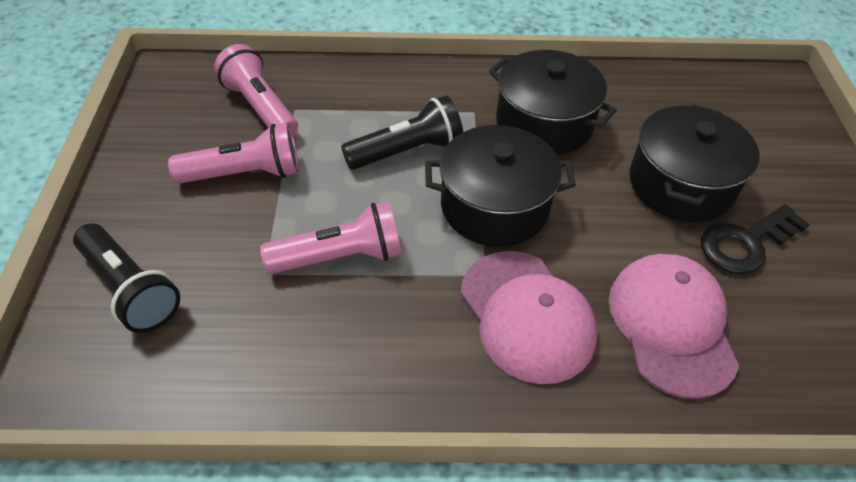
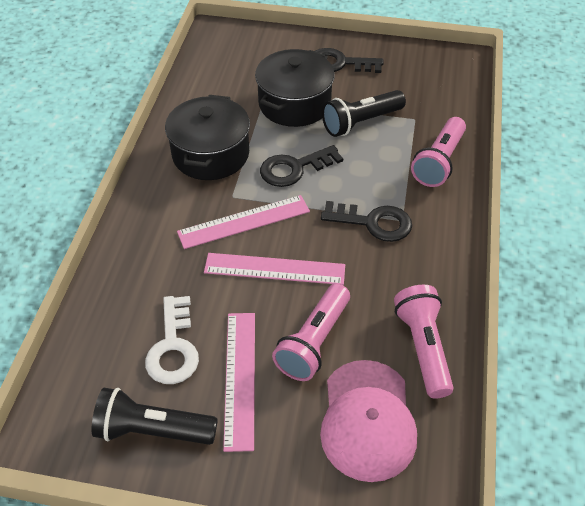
black key: 1 -> 3
black pot: 3 -> 2
pink cap: 2 -> 1
pink ruler: 0 -> 3
white key: 0 -> 1

